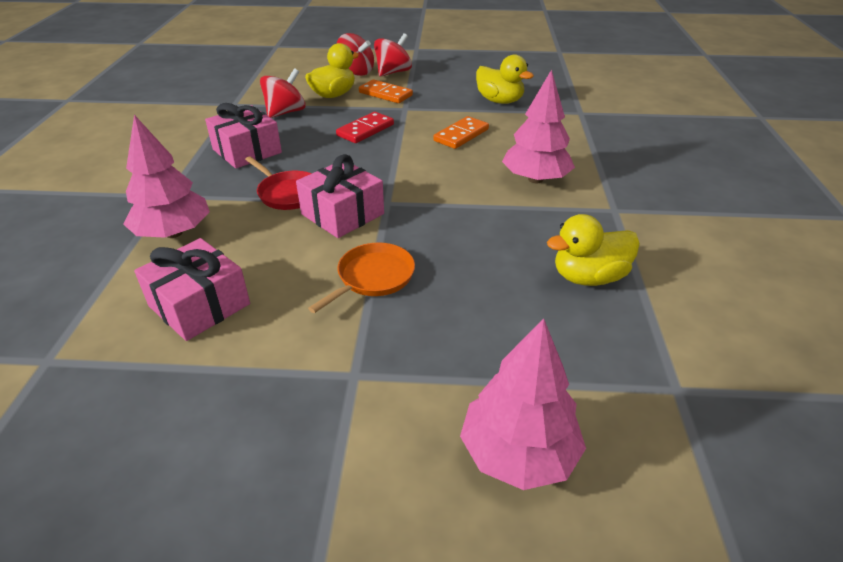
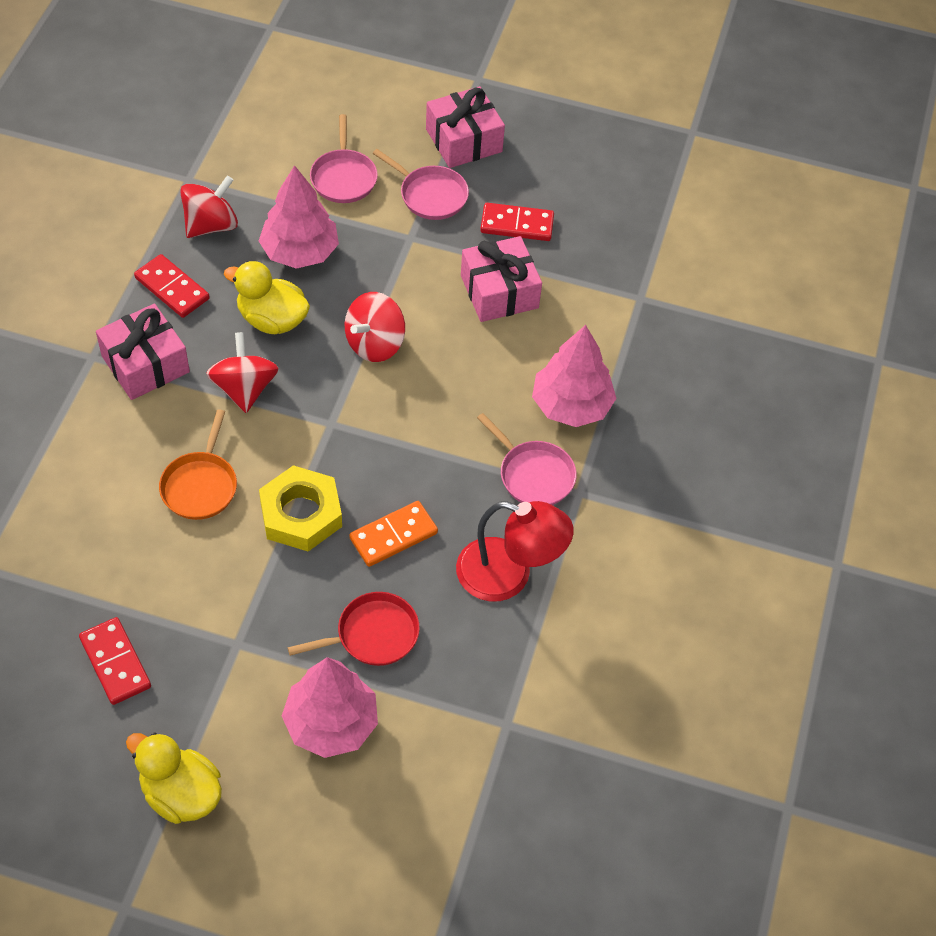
orange domino: 2 -> 1
pink pan: 0 -> 3
red domino: 1 -> 3
red lamp: 0 -> 1
yellow duck: 3 -> 2
yellow nut: 0 -> 1

